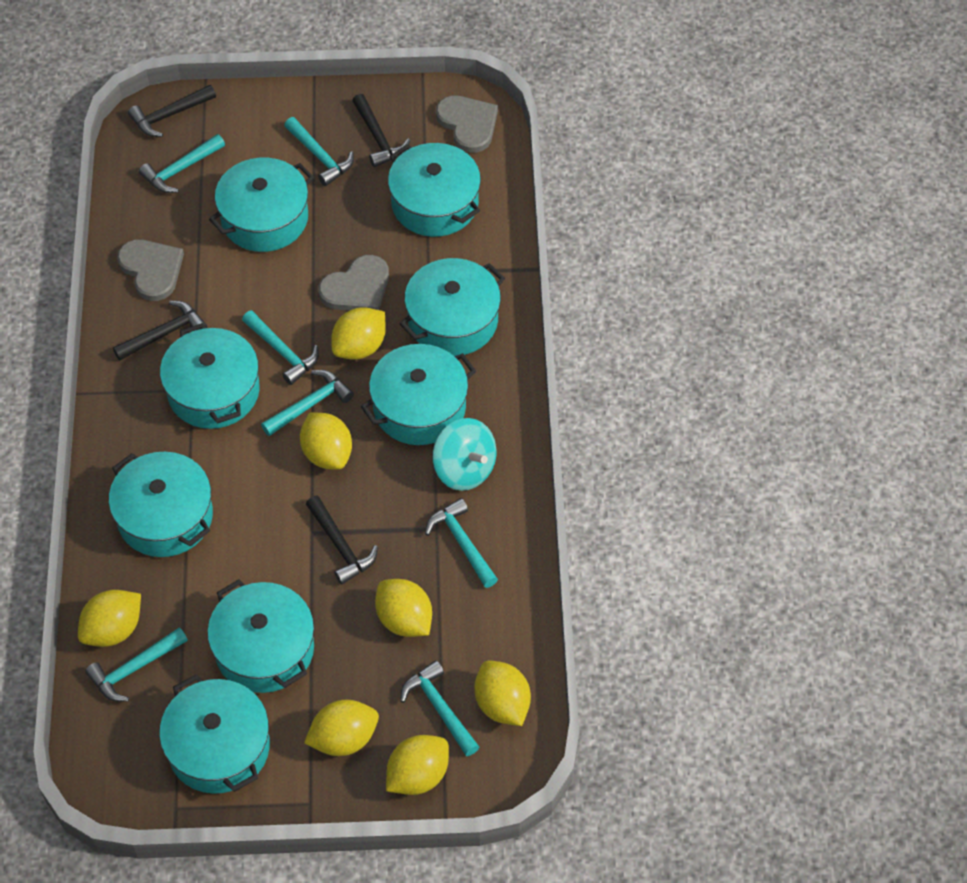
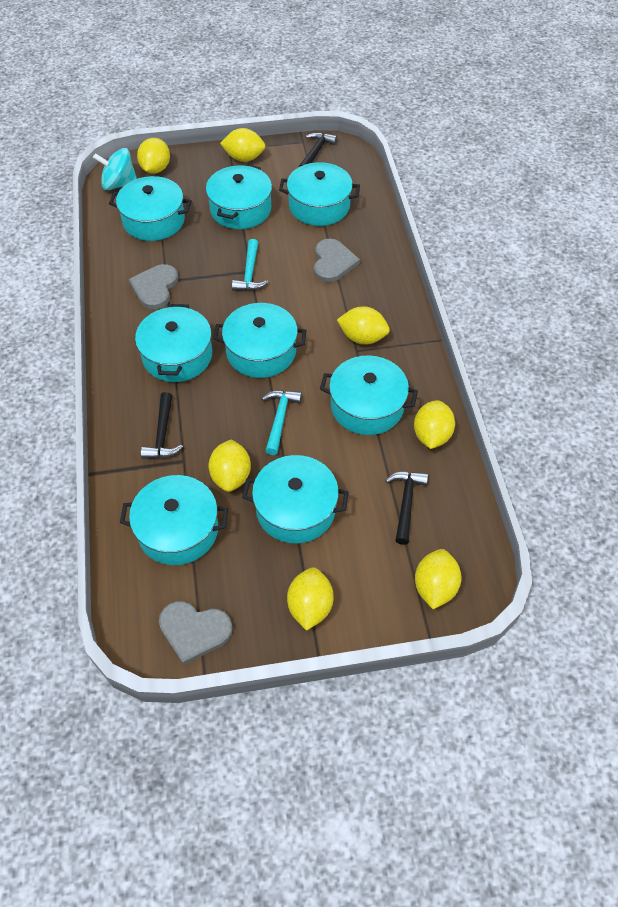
black hammer: 4 -> 3
turquoise hammer: 7 -> 2

